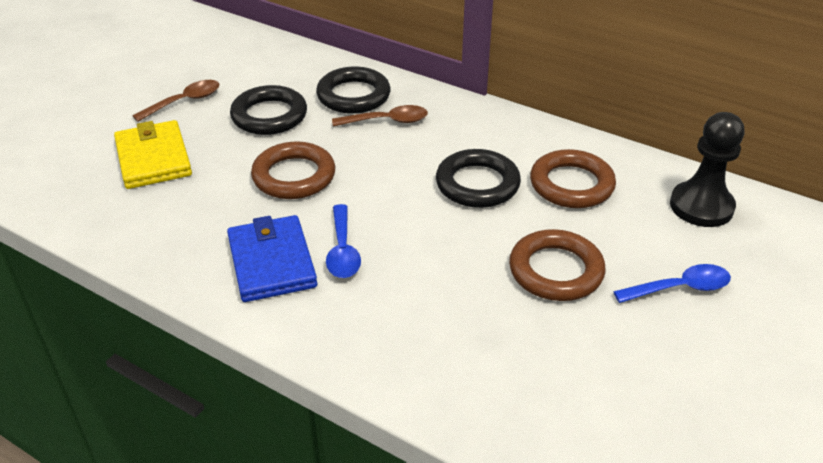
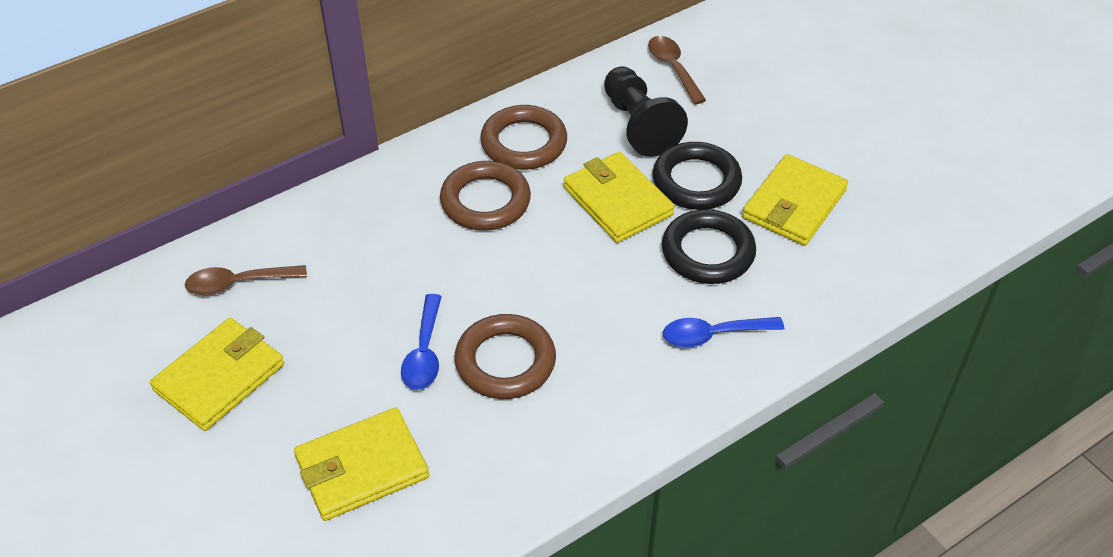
black ring: 3 -> 2
blue wallet: 1 -> 0
yellow wallet: 1 -> 4

